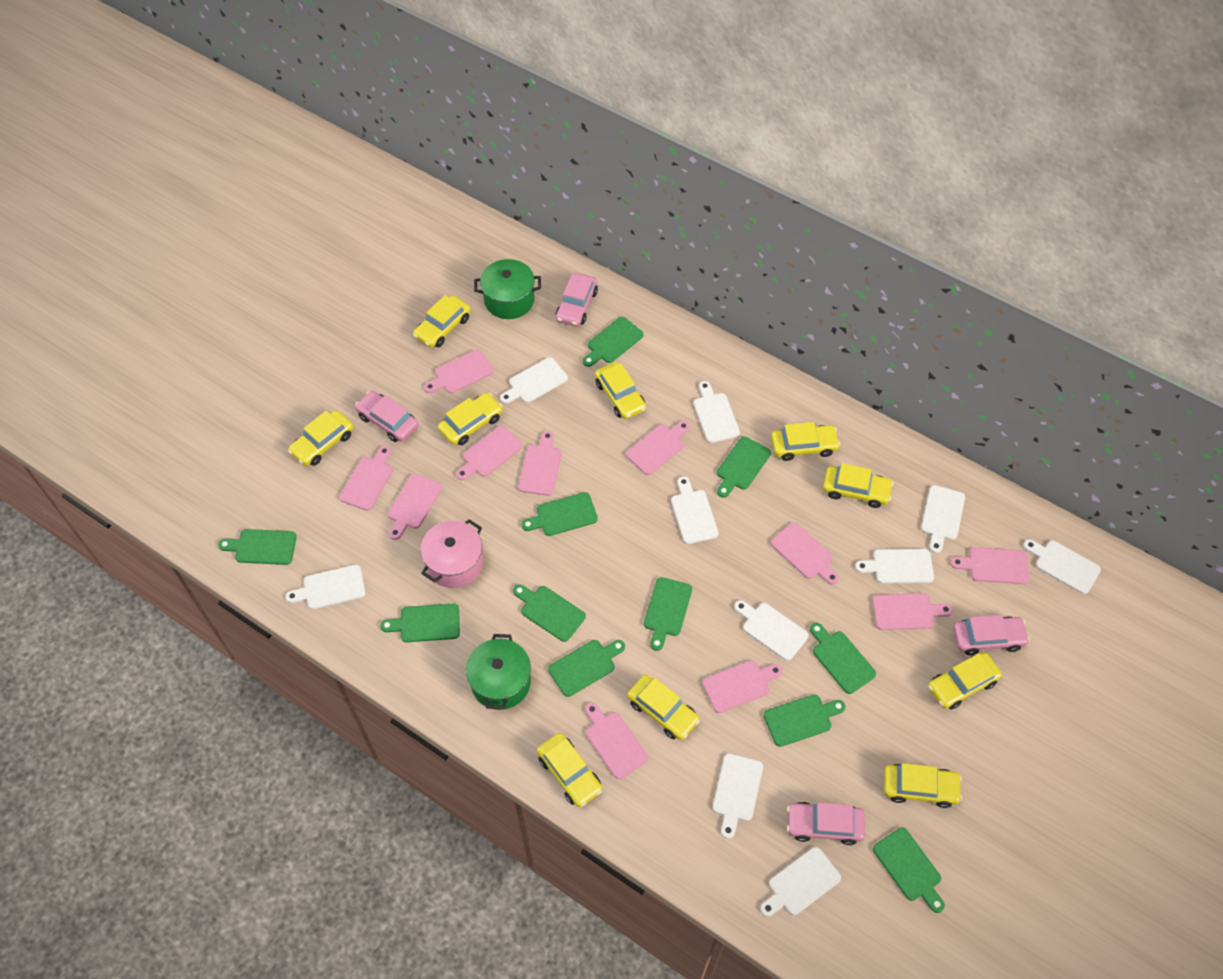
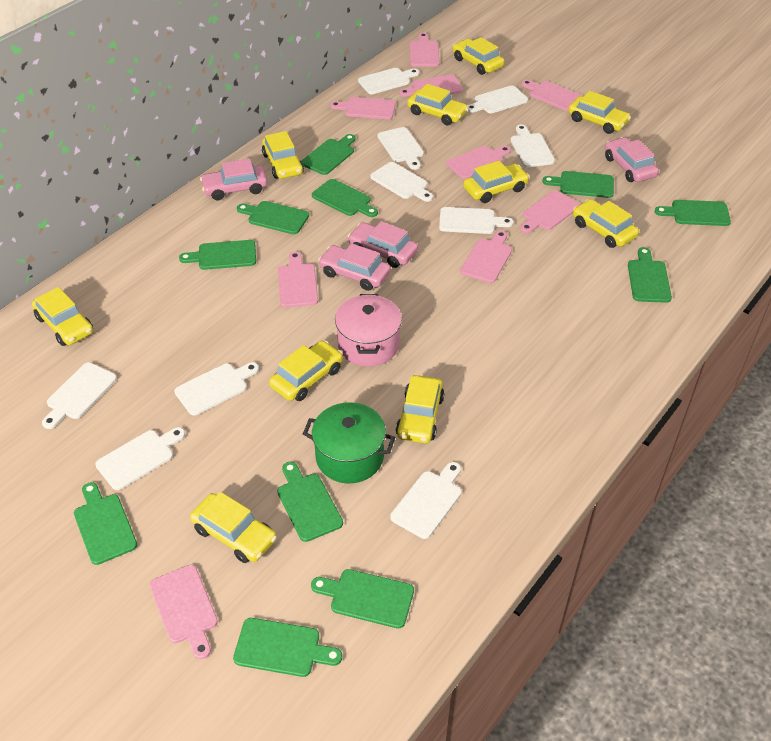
green pot: 2 -> 1
pink cutting board: 11 -> 9

